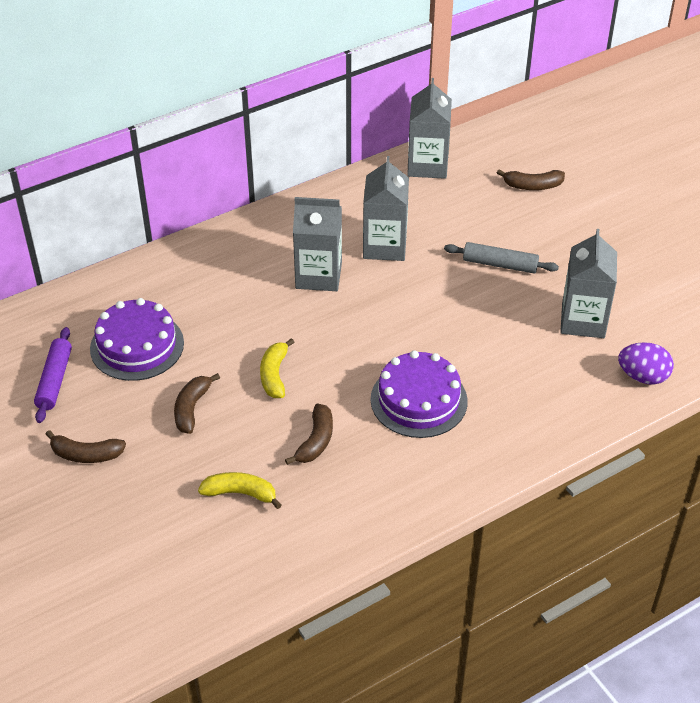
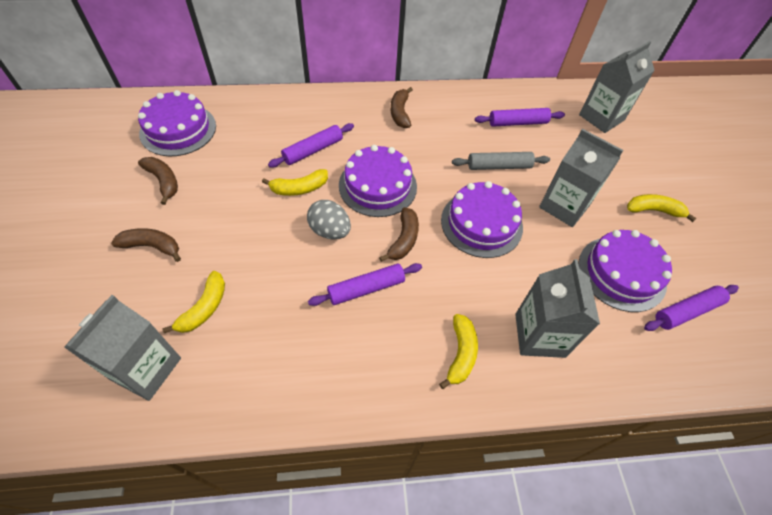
grey egg: 0 -> 1
purple cake: 2 -> 4
purple egg: 1 -> 0
purple rolling pin: 1 -> 4
yellow banana: 2 -> 4

